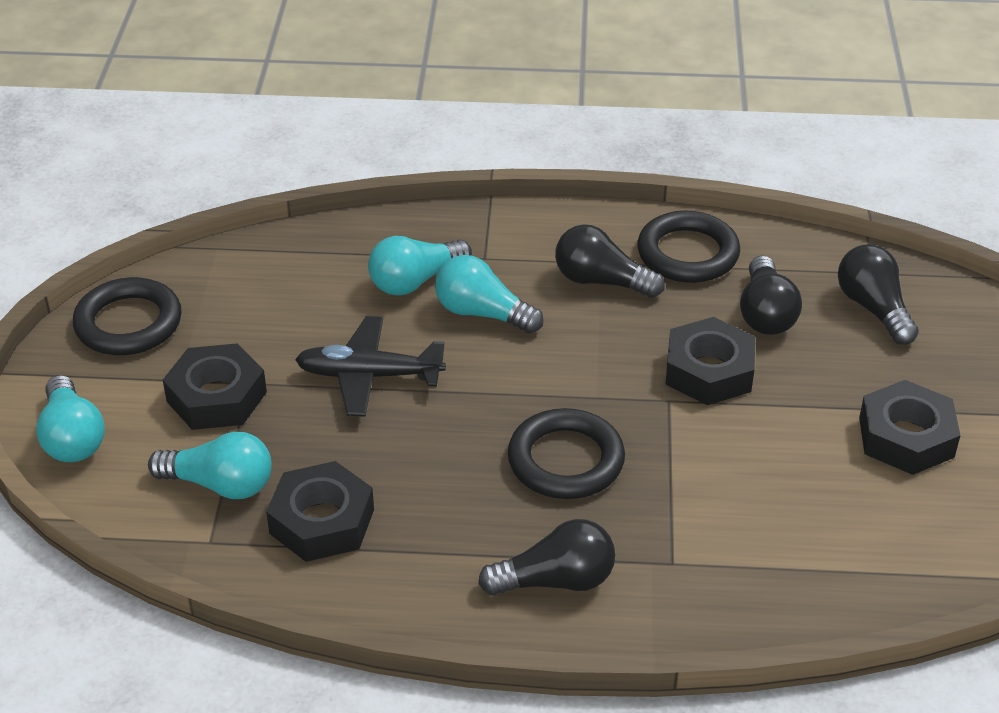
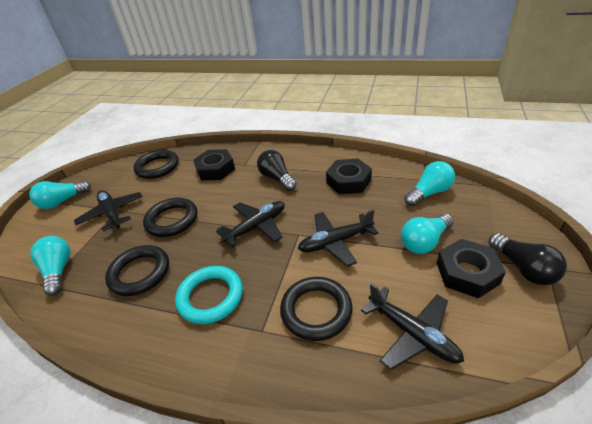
black light bulb: 4 -> 2
black nut: 4 -> 3
black plane: 1 -> 4
black ring: 3 -> 4
turquoise ring: 0 -> 1

